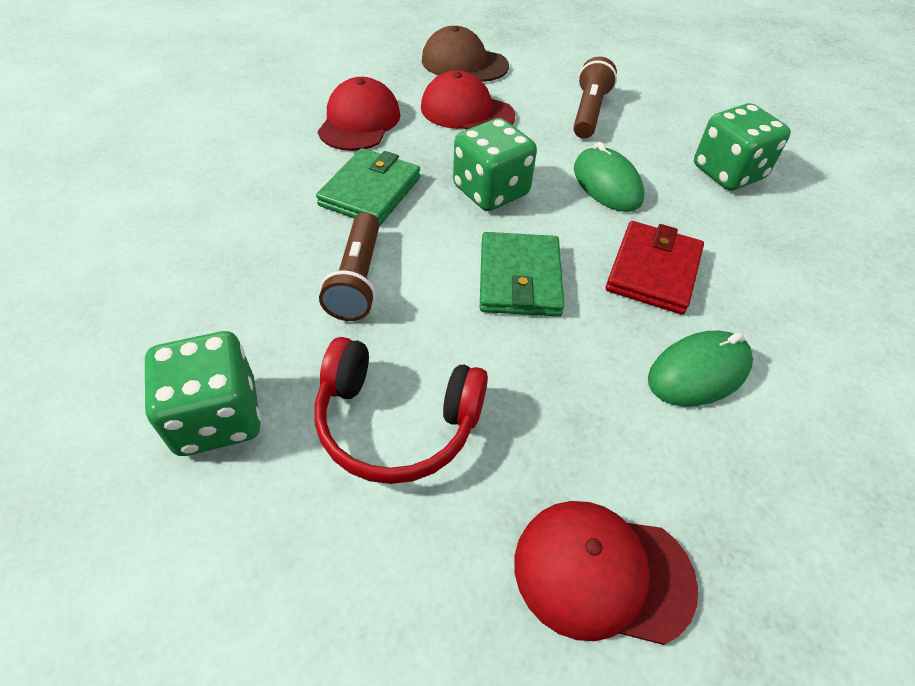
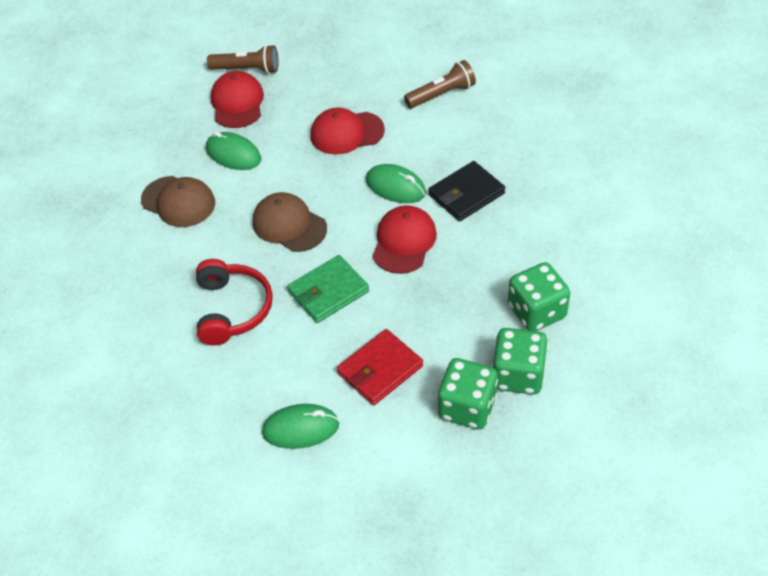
black wallet: 0 -> 1
brown cap: 1 -> 2
green mouse: 2 -> 3
green wallet: 2 -> 1

